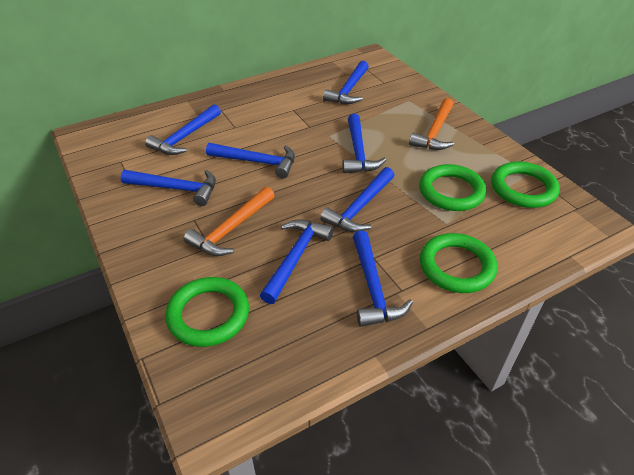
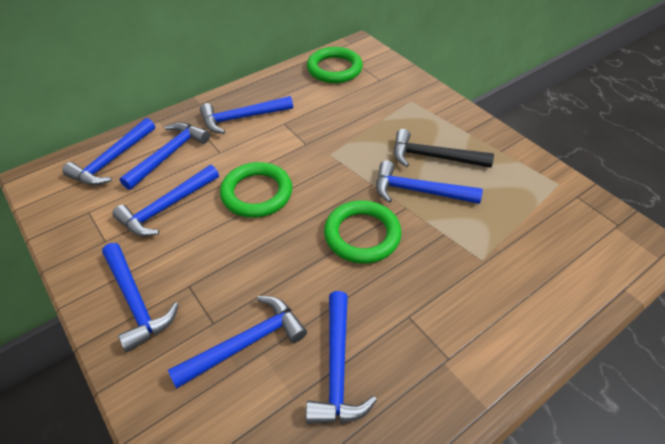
black hammer: 0 -> 1
green ring: 4 -> 3
orange hammer: 2 -> 0

